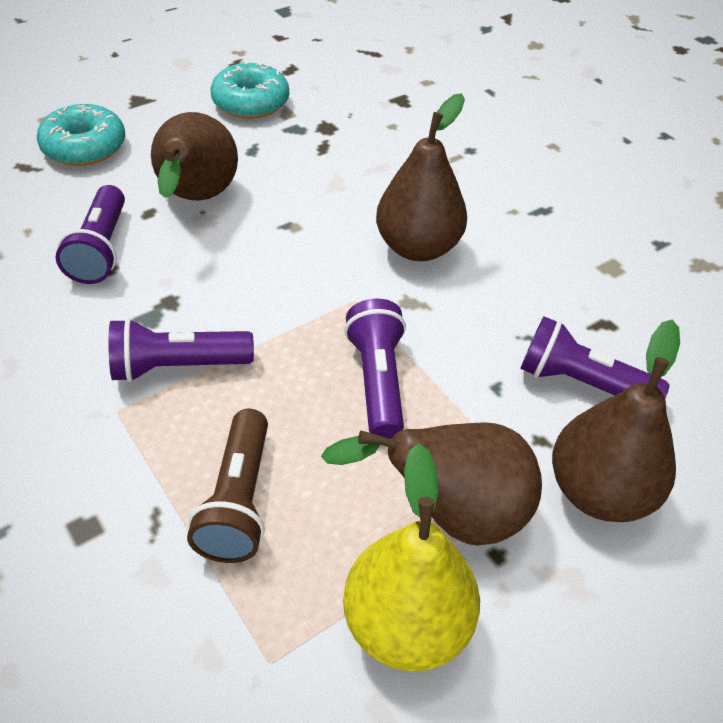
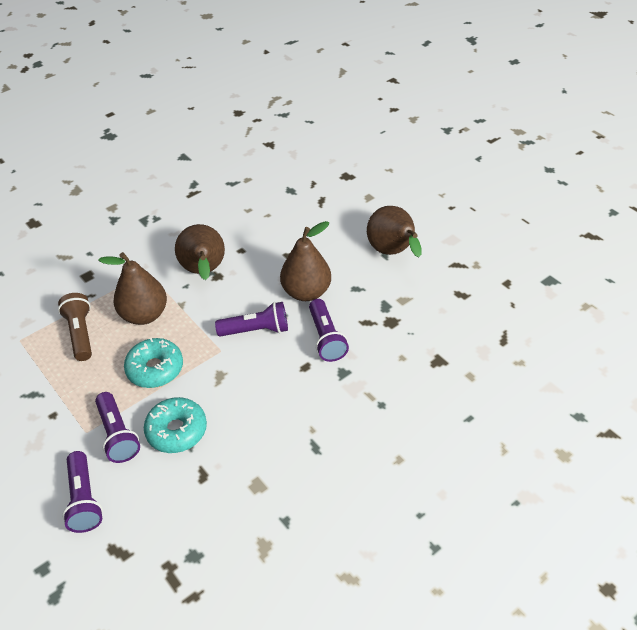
yellow pear: 1 -> 0

